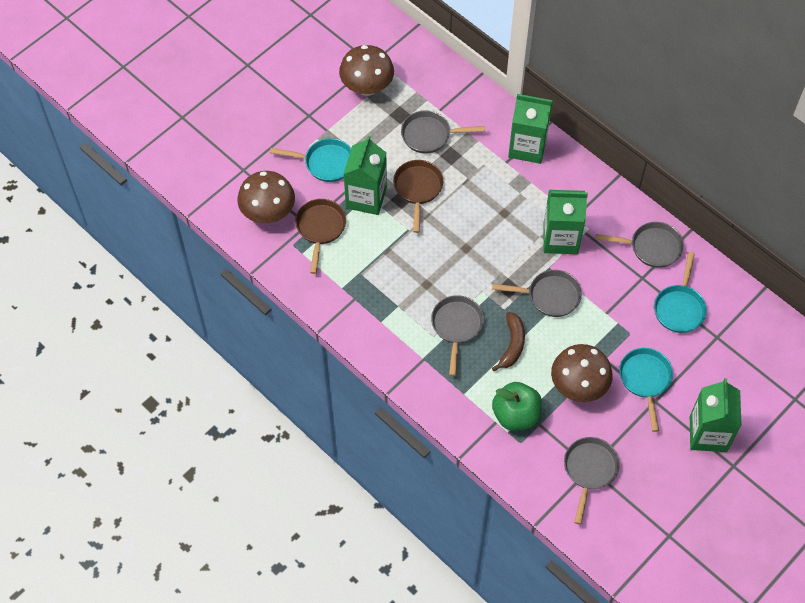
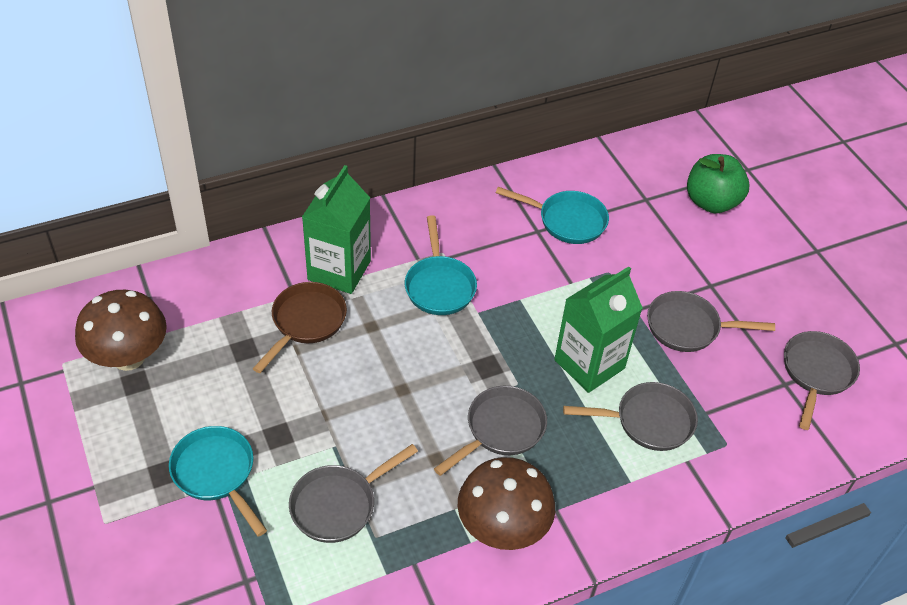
brown banana: 1 -> 0
brown mushroom: 3 -> 2
brown pan: 2 -> 1
green carton: 4 -> 2

